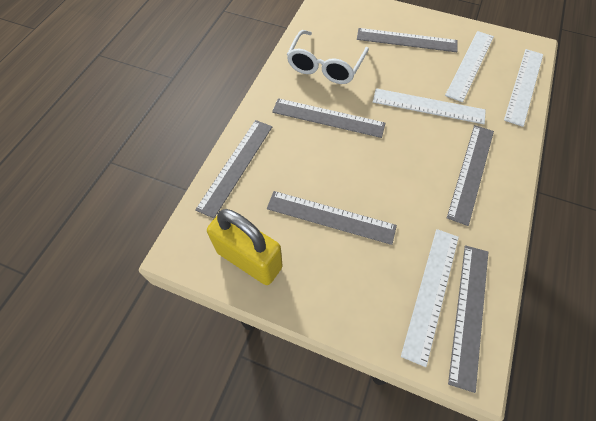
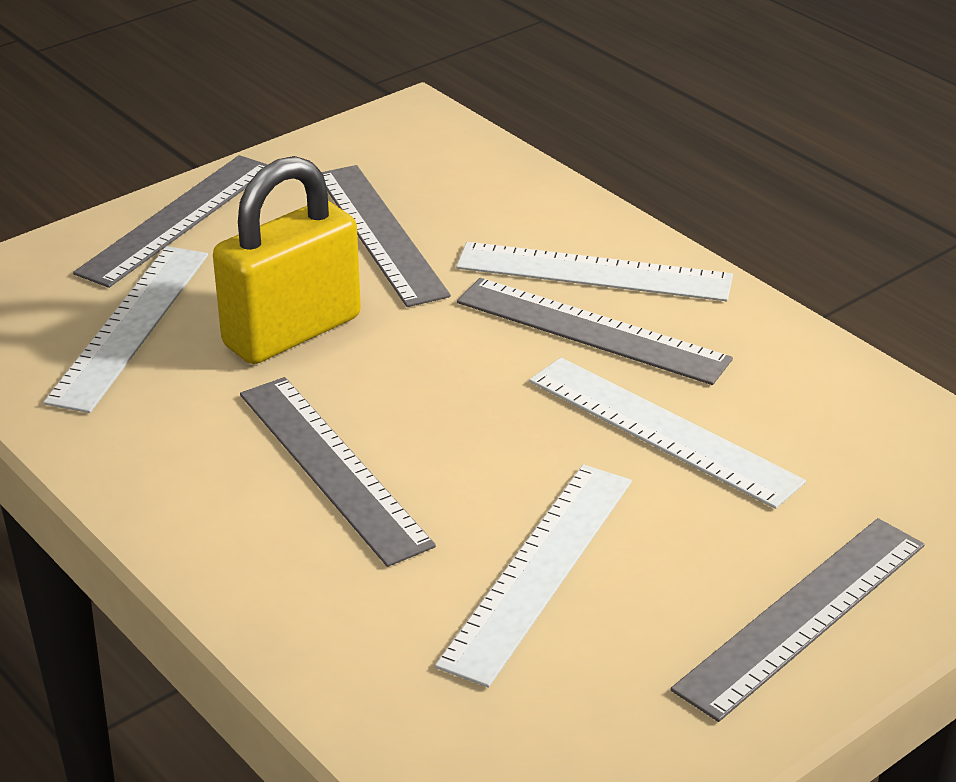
grey ruler: 6 -> 5
white glasses: 1 -> 0

